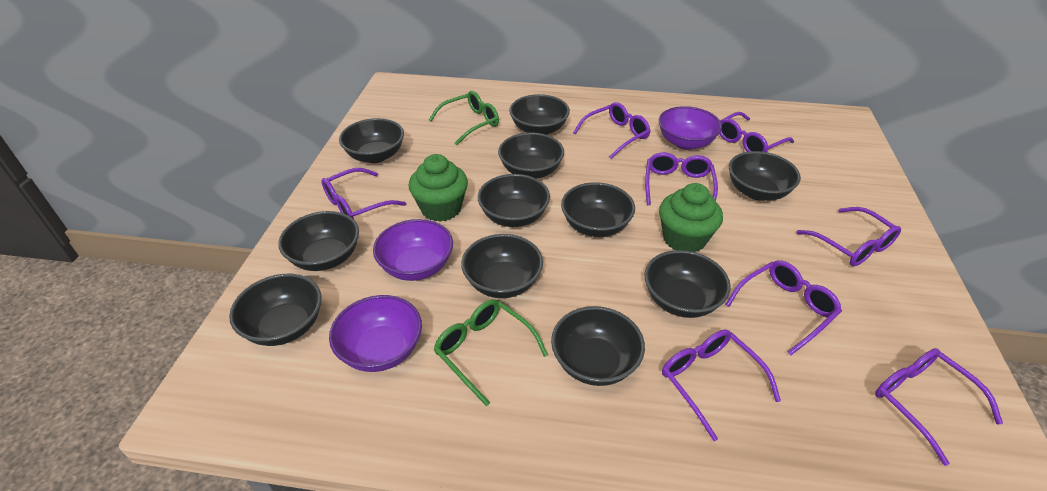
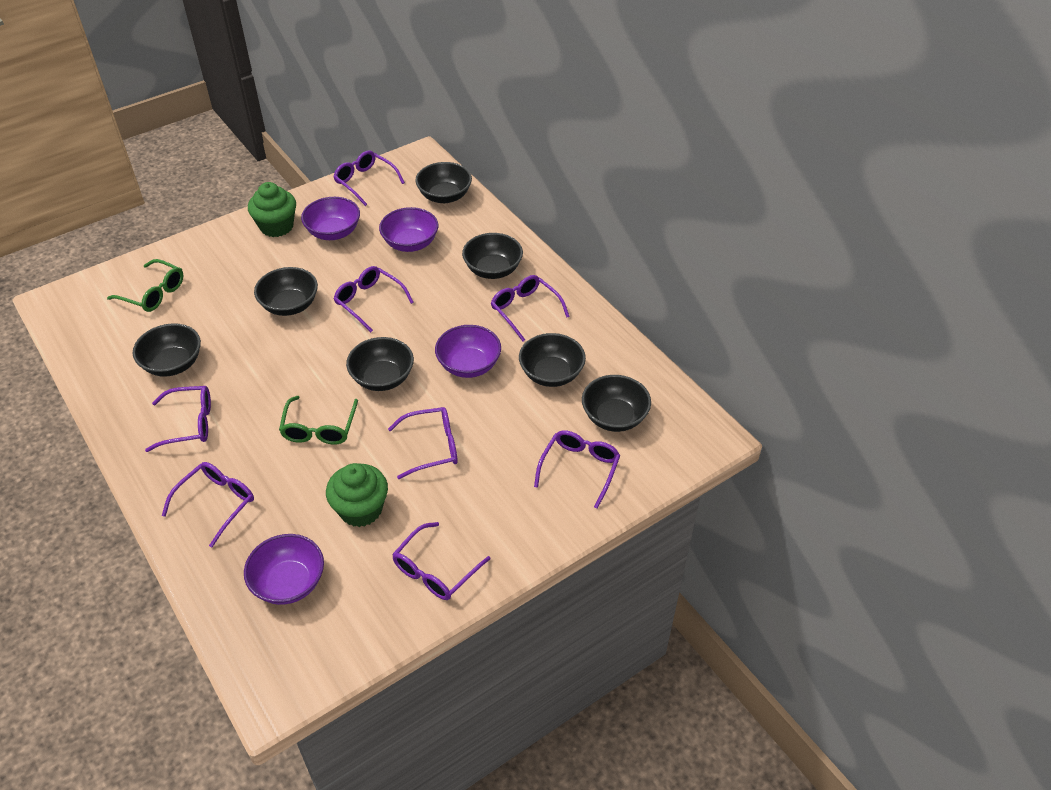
black bowl: 11 -> 7
purple bowl: 3 -> 4

